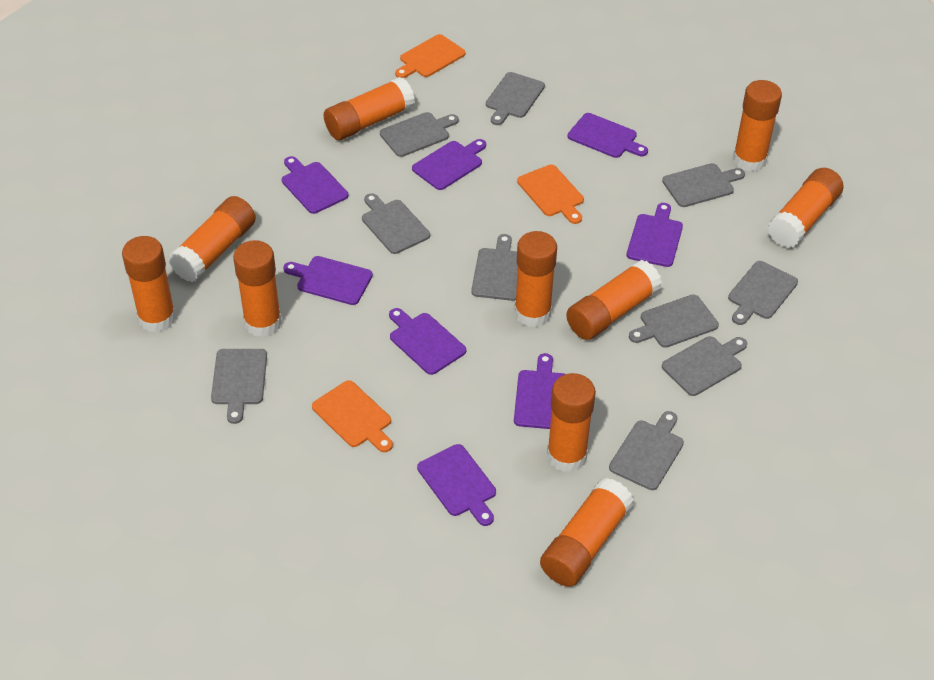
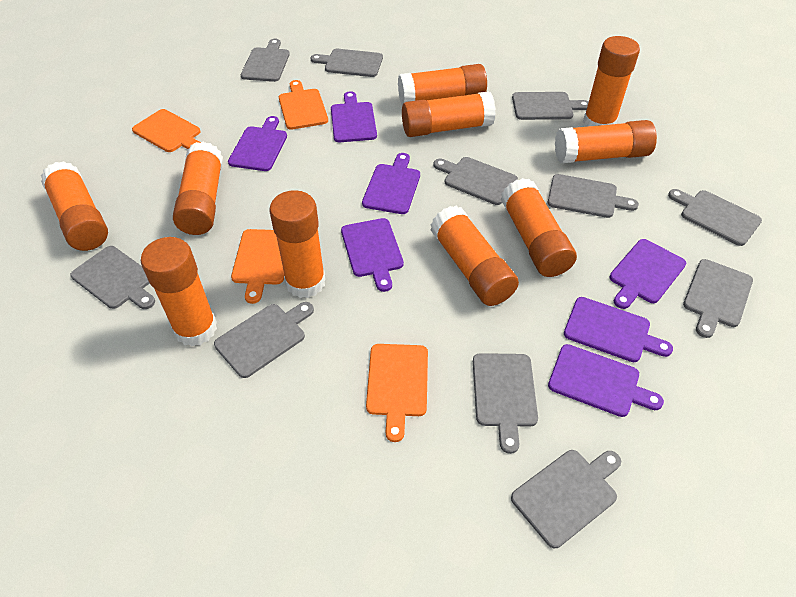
grey cutting board: 10 -> 11
orange cutting board: 3 -> 4
purple cutting board: 8 -> 7

